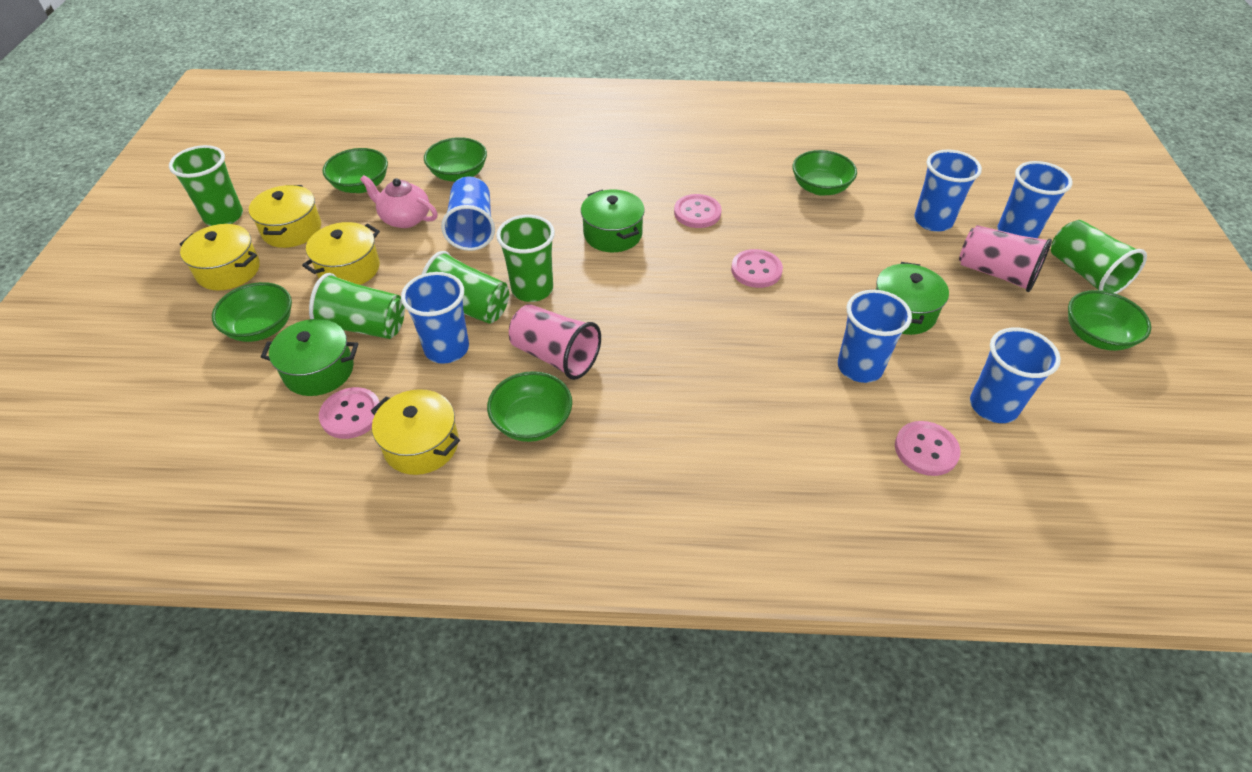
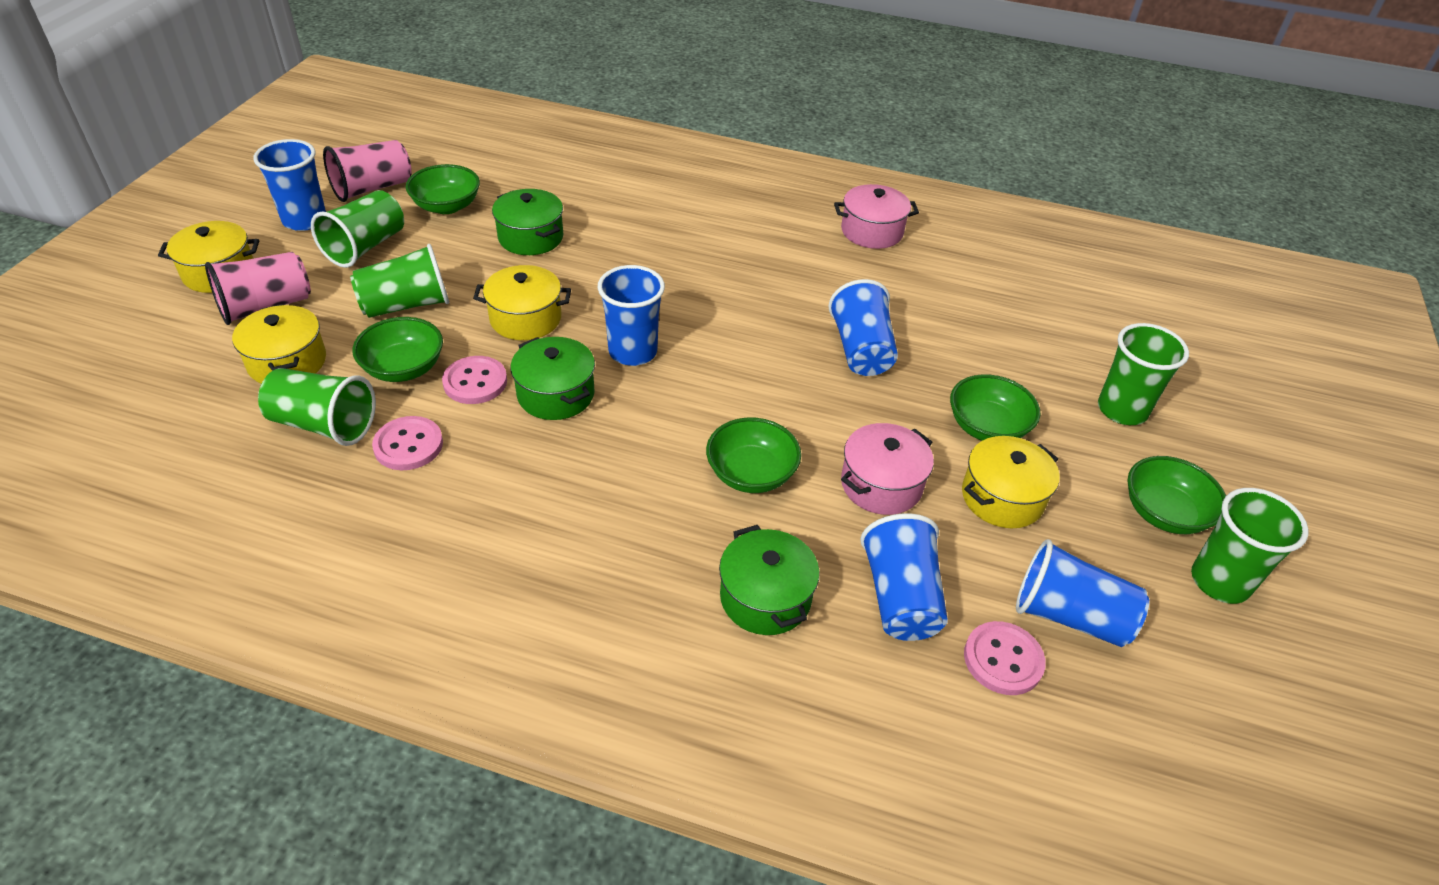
blue cup: 6 -> 5
green bowl: 6 -> 5
pink button: 4 -> 3
pink pot: 0 -> 2
pink teapot: 1 -> 0

